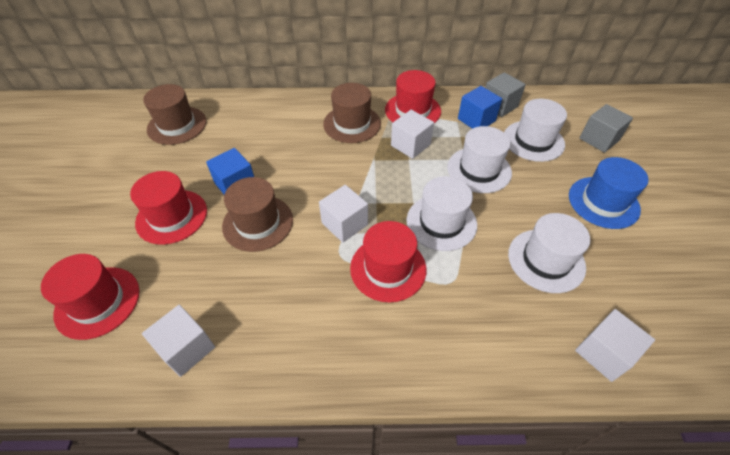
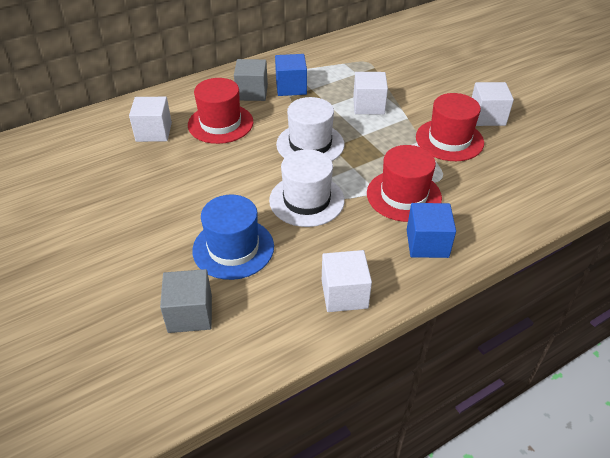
brown hat: 3 -> 0
red hat: 4 -> 3
white hat: 4 -> 2

